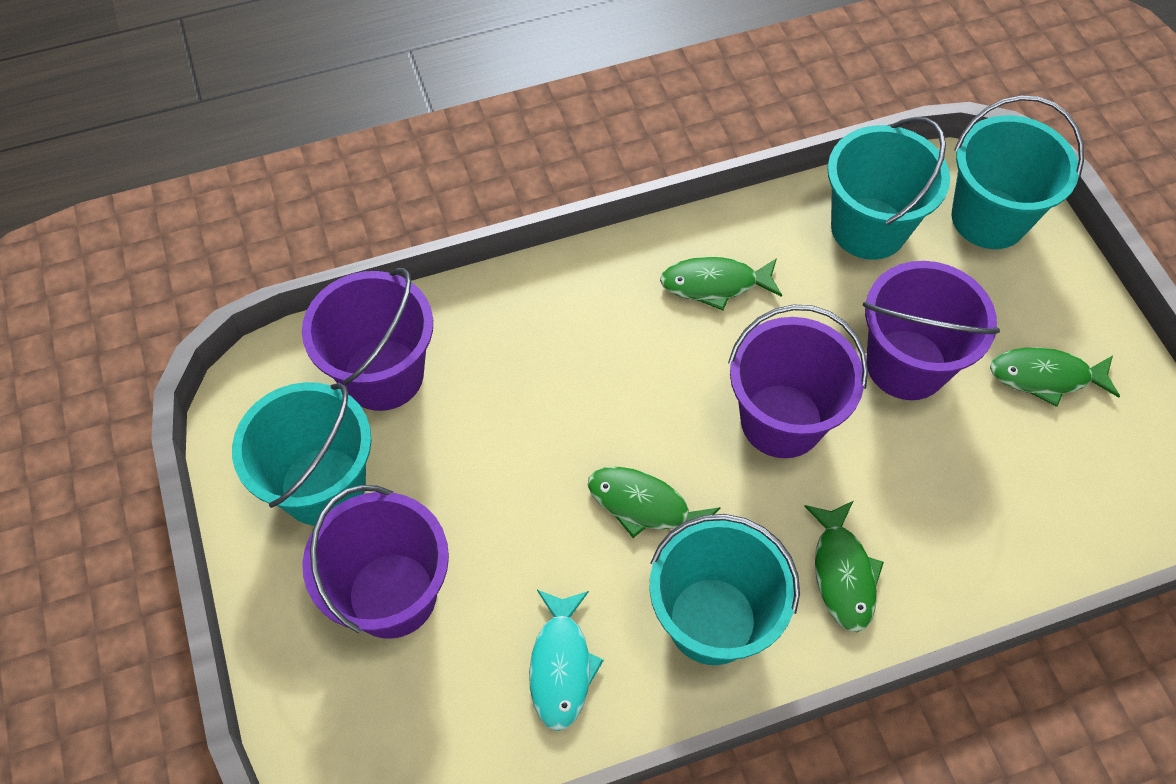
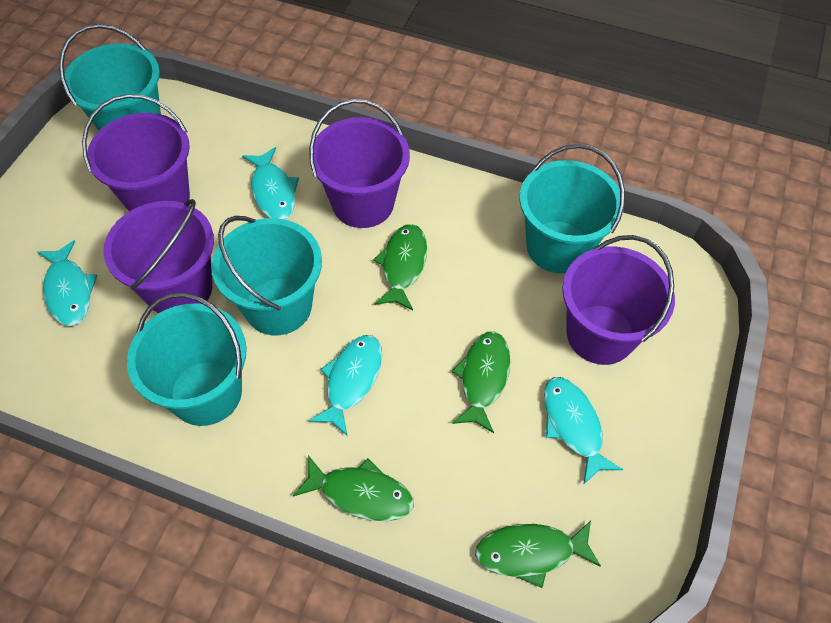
turquoise fish: 1 -> 4

